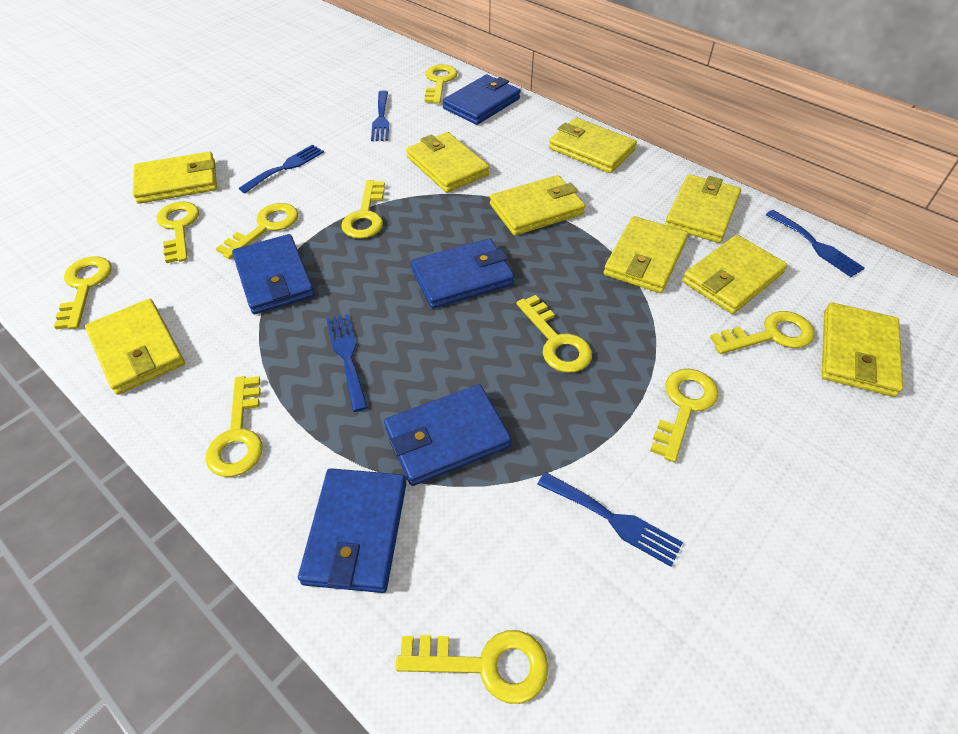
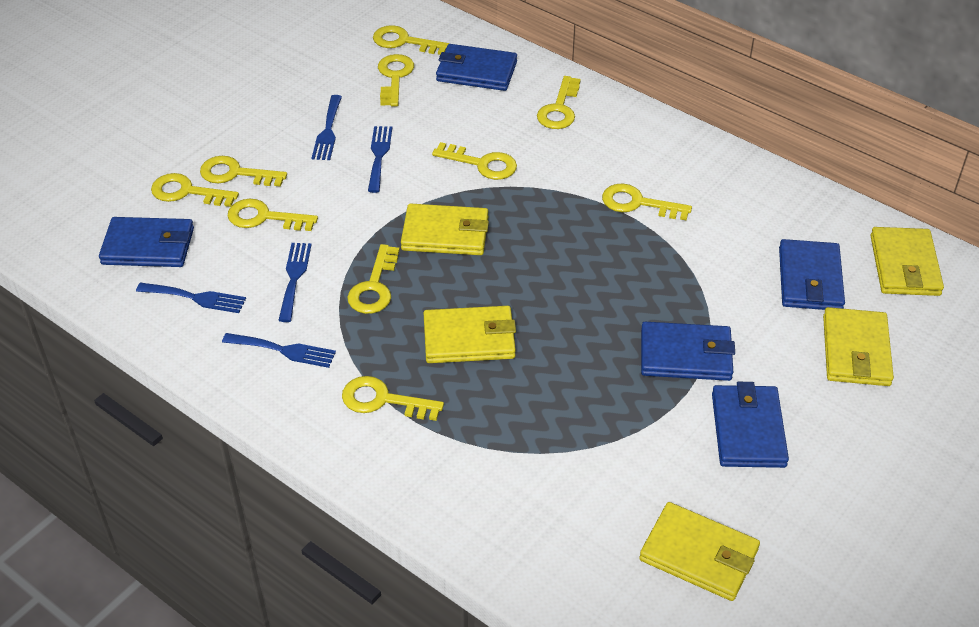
yellow wallet: 9 -> 5

